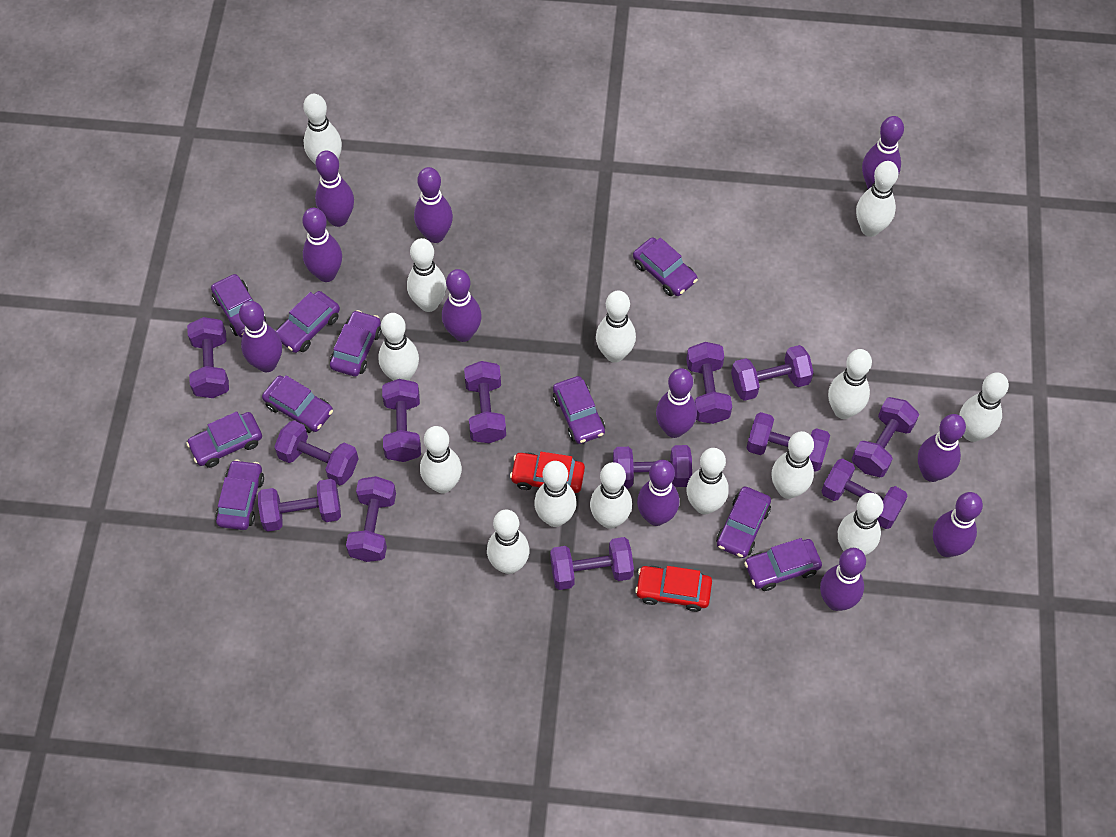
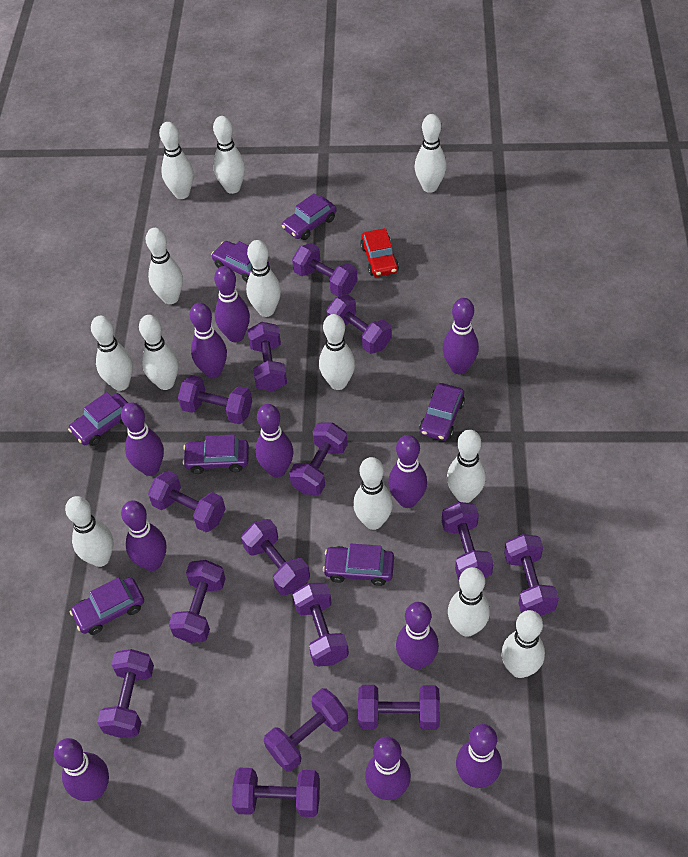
purple car: 10 -> 7
purple dumbbell: 13 -> 15
red car: 2 -> 1
white bowling pin: 14 -> 13

